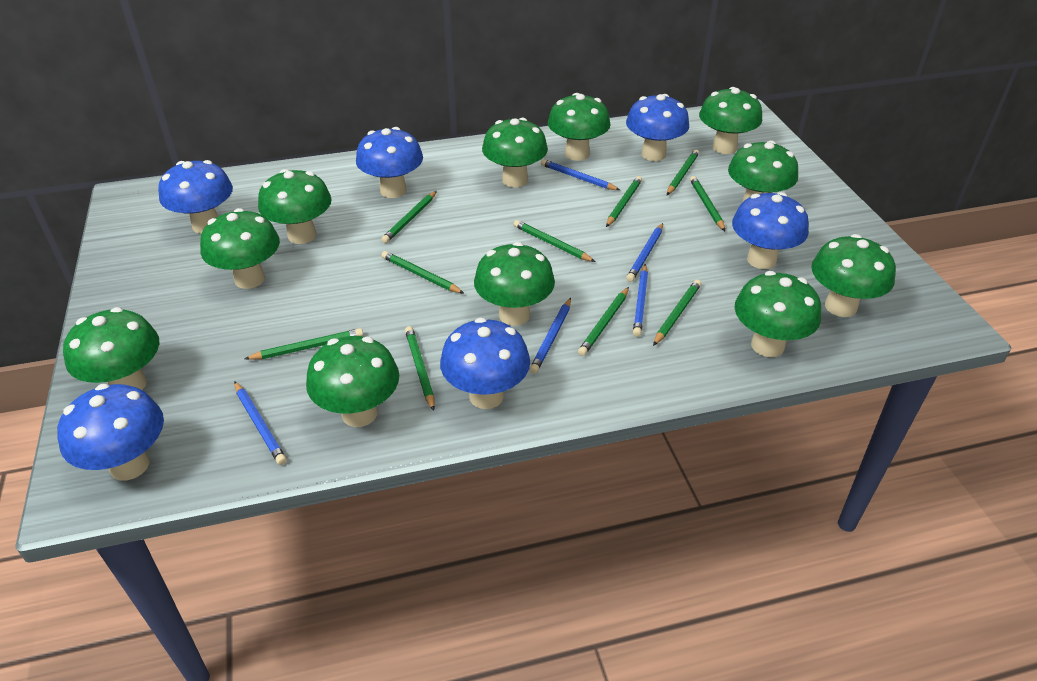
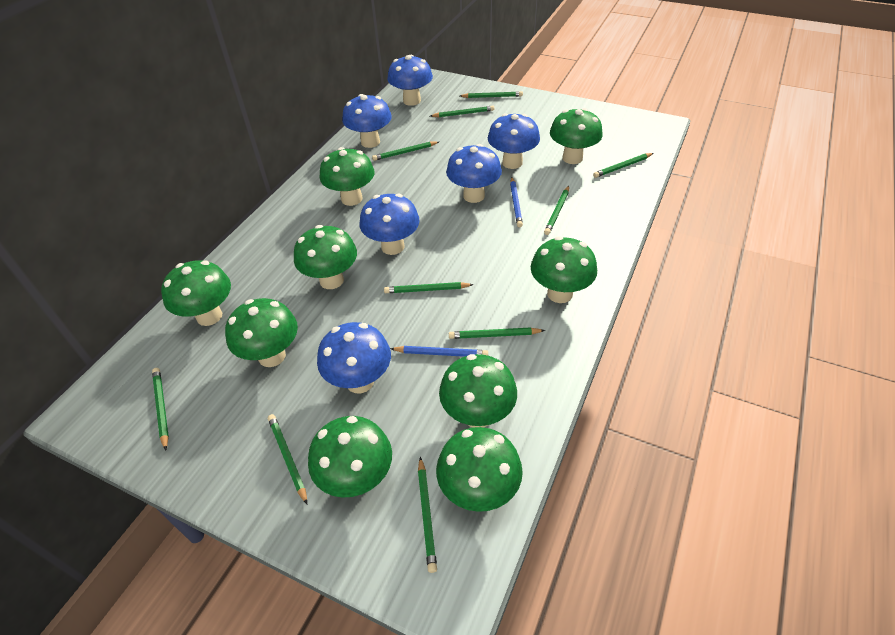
blue pencil: 5 -> 2
green mushroom: 11 -> 9

